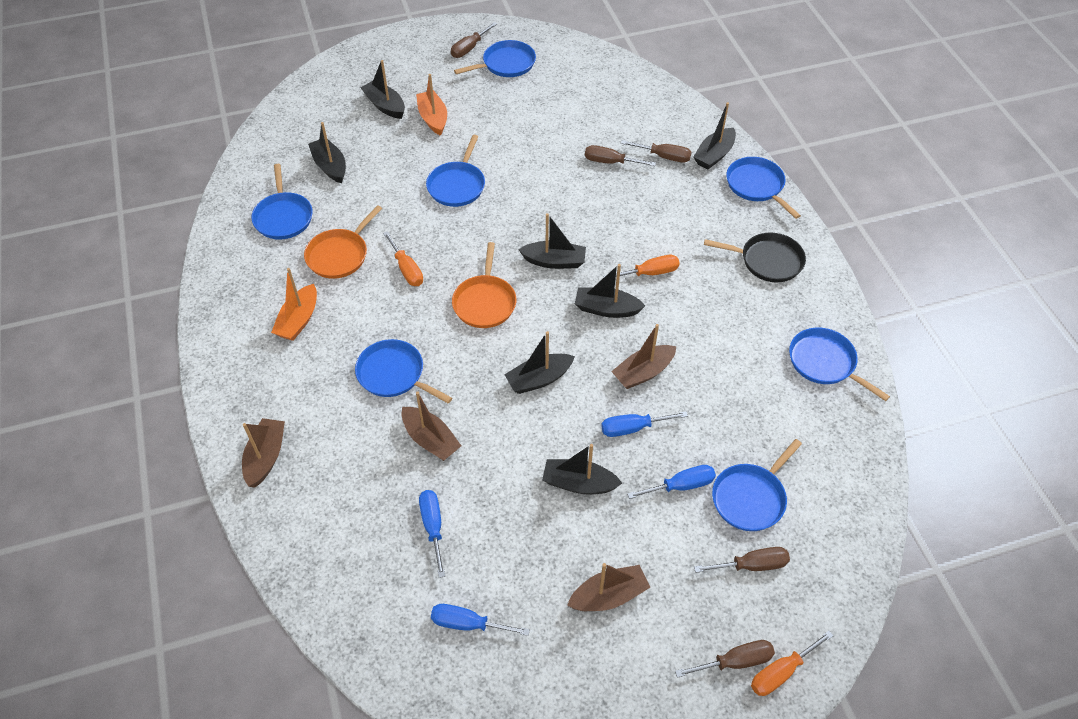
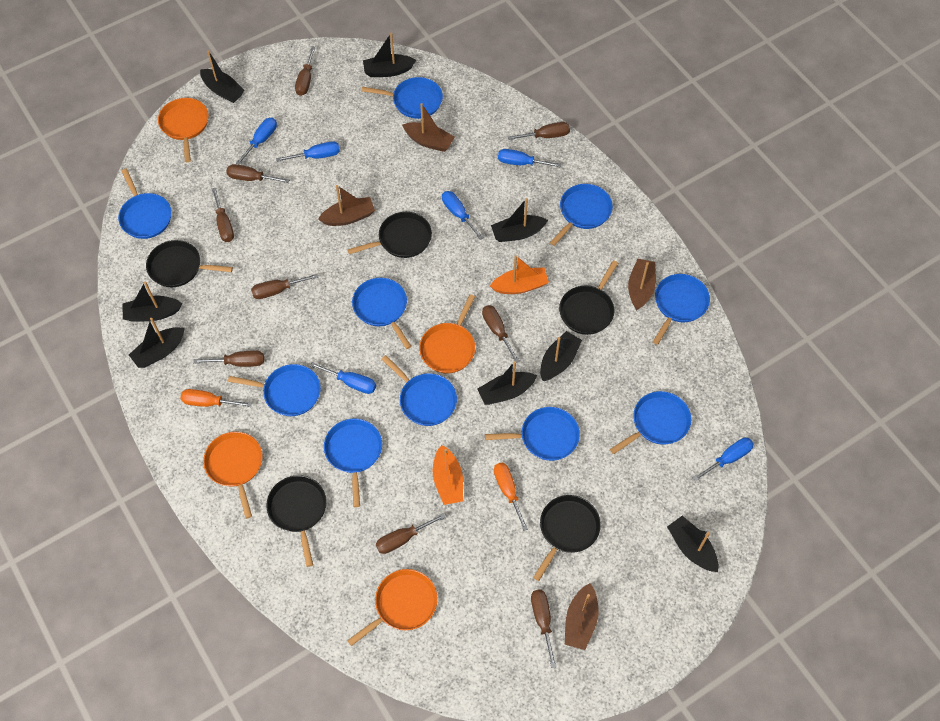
black boat: 7 -> 8
black pan: 1 -> 5
blue pan: 7 -> 10
blue screwdriver: 4 -> 6
brown screwdriver: 5 -> 9
orange pan: 2 -> 4
orange screwdriver: 3 -> 2

